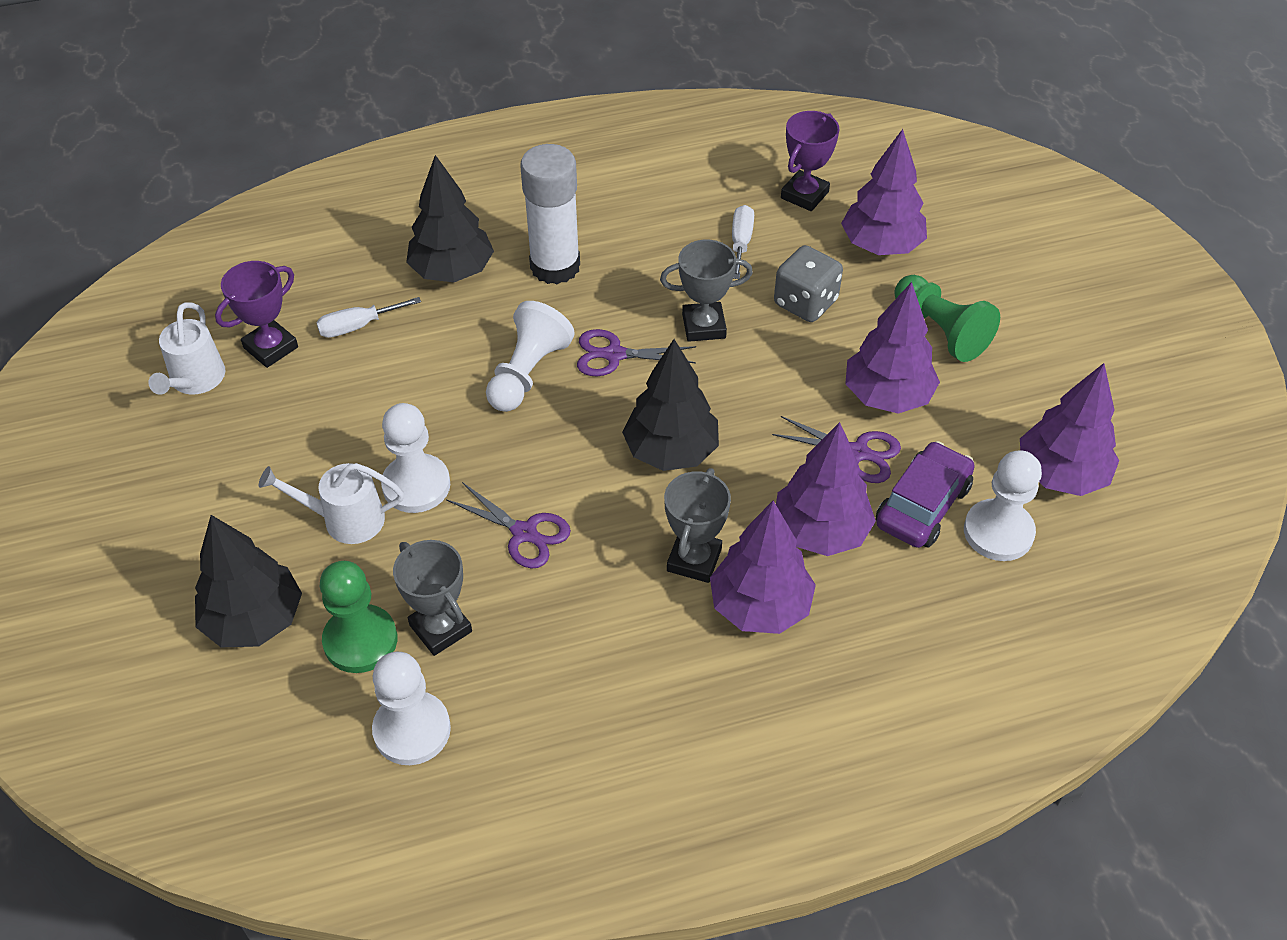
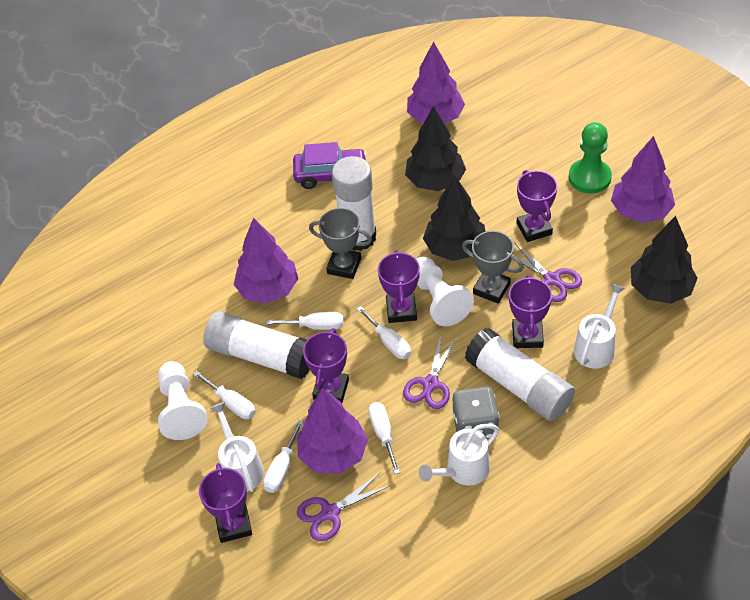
green pawn: 2 -> 1
grey trophy: 3 -> 2
purple tree: 5 -> 4
purple trophy: 2 -> 5
white glue stick: 1 -> 3
white pawn: 4 -> 2
white screwdriver: 2 -> 5
white watering can: 2 -> 3

